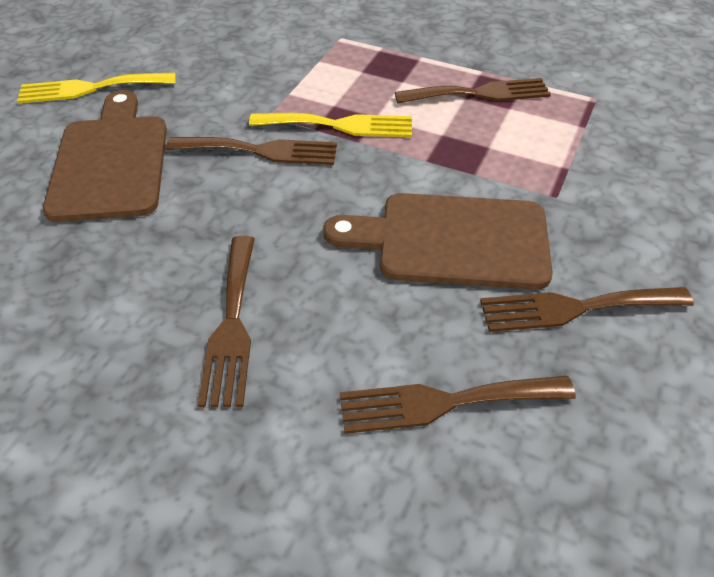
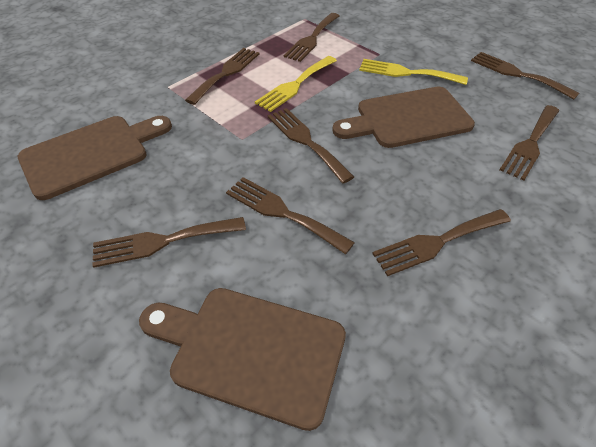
brown cutting board: 2 -> 3
brown fork: 5 -> 8

